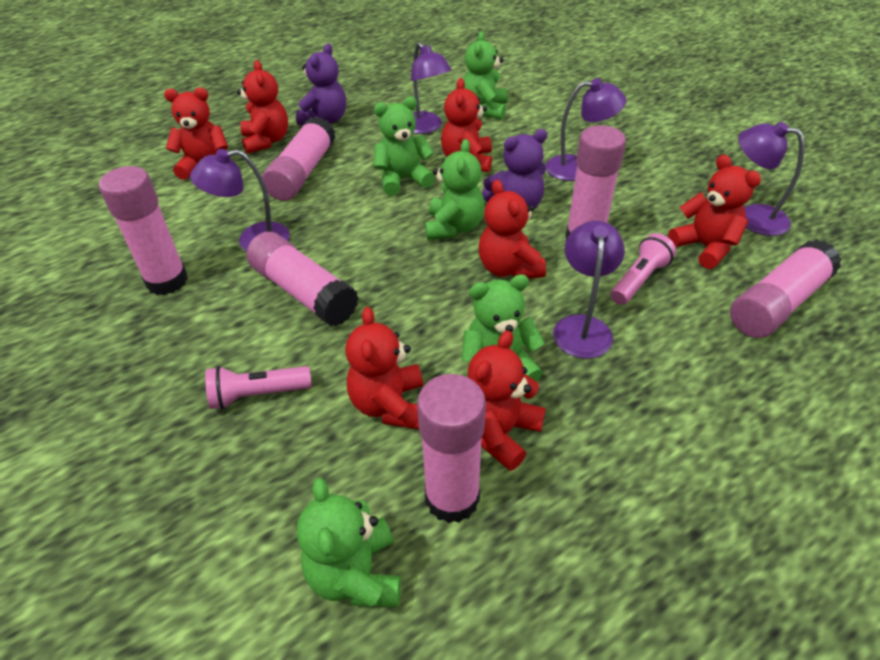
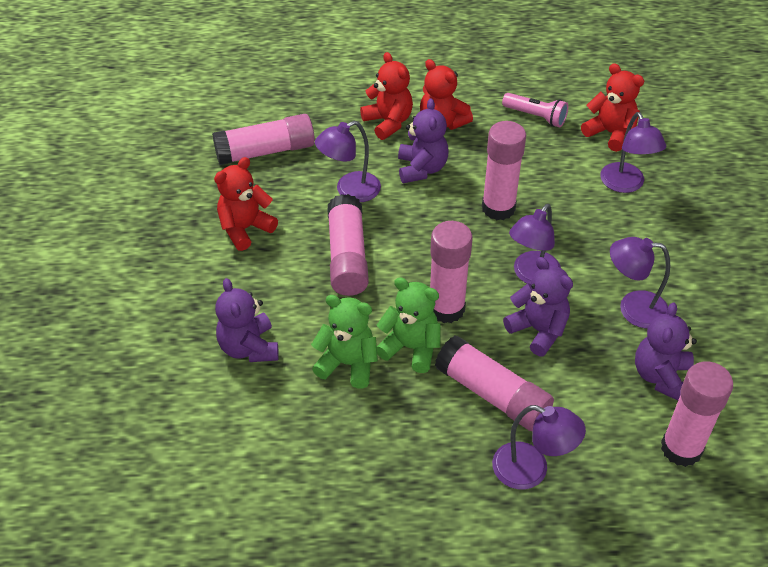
green teddy bear: 5 -> 2
pink flashlight: 2 -> 1
purple teddy bear: 2 -> 4
red teddy bear: 7 -> 4

